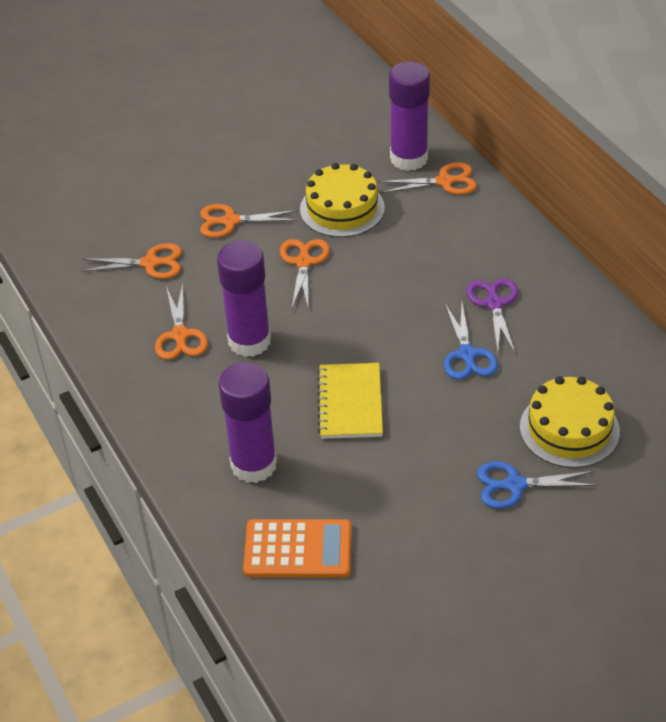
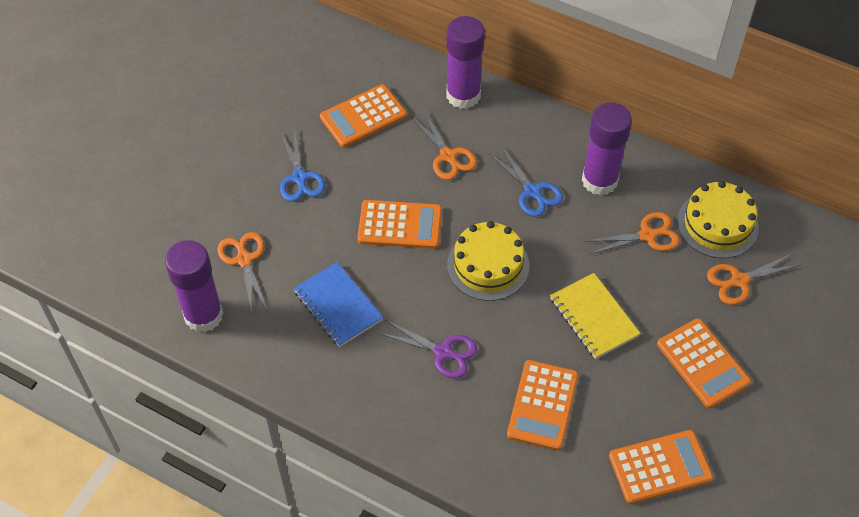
blue notebook: 0 -> 1
orange calculator: 1 -> 5
orange scissors: 5 -> 4

